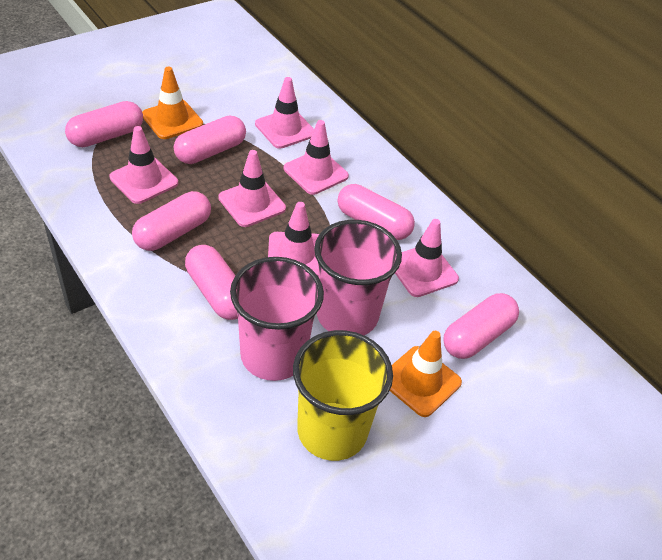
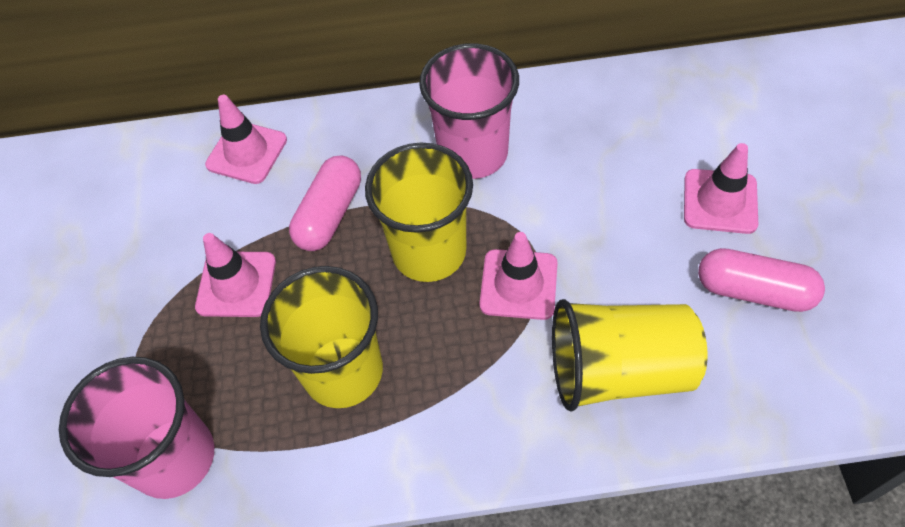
orange traffic cone: 2 -> 0
pink capsule: 6 -> 2
pink traffic cone: 6 -> 4
yellow cup: 1 -> 3

